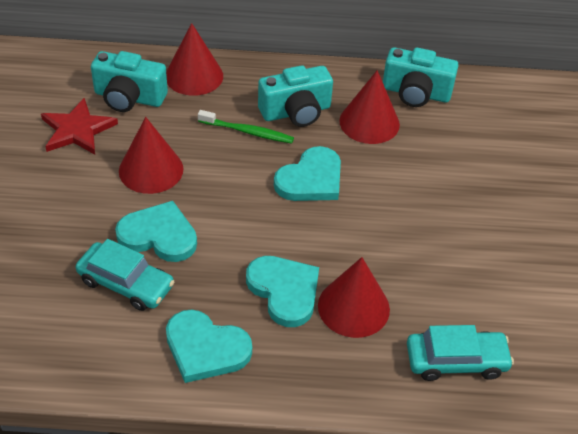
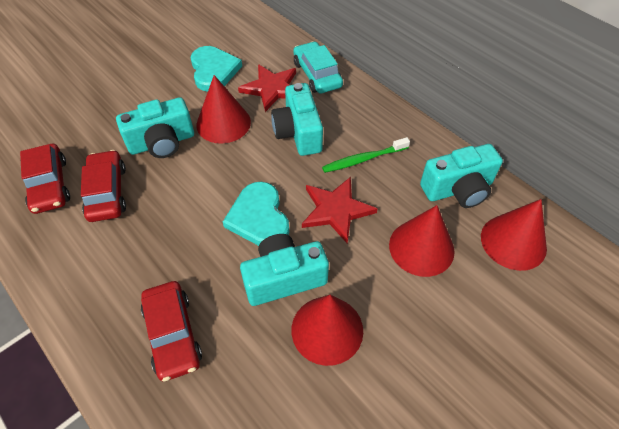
red car: 0 -> 3
red star: 1 -> 2
turquoise camera: 3 -> 4
turquoise car: 2 -> 1
turquoise heart: 4 -> 2

